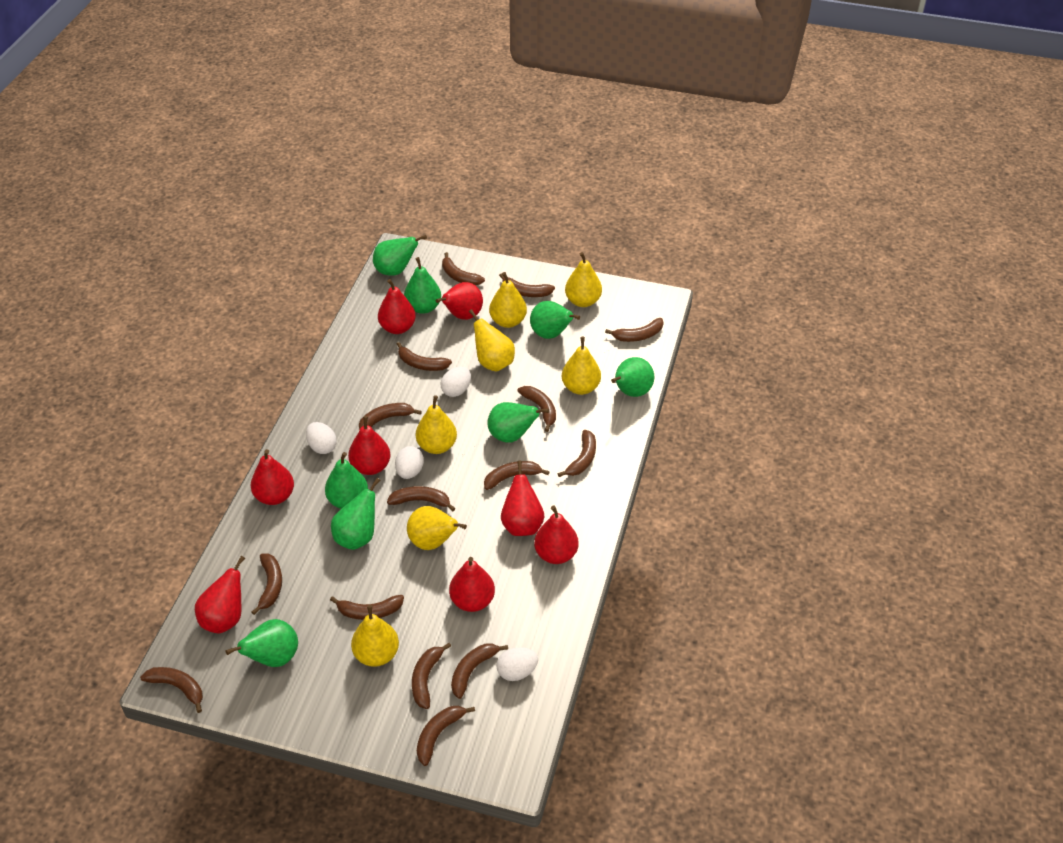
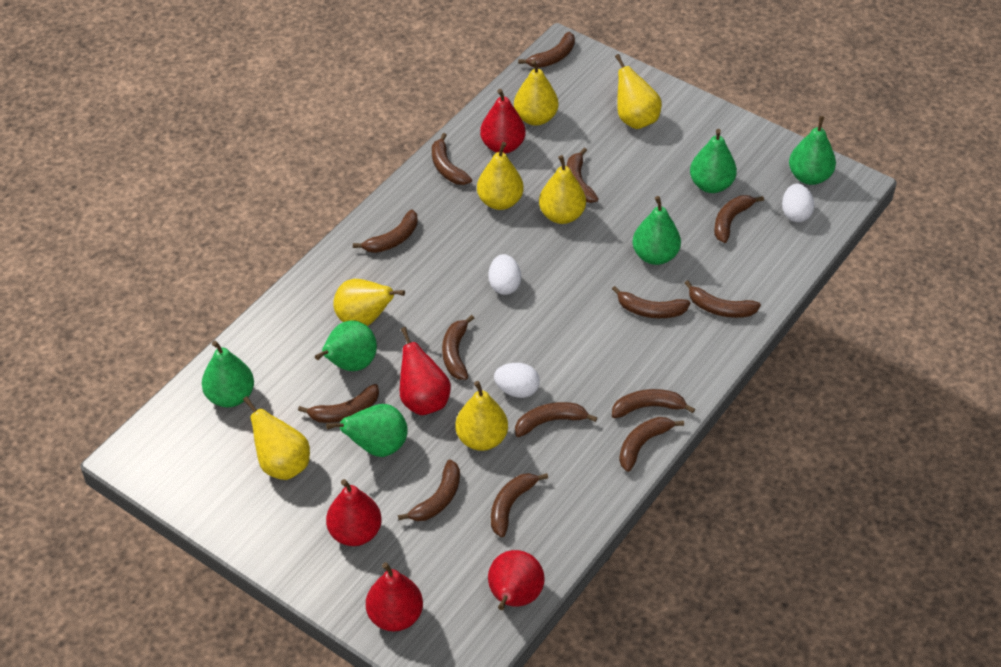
brown banana: 15 -> 14
green pear: 8 -> 6
red pear: 8 -> 5
white egg: 4 -> 3

